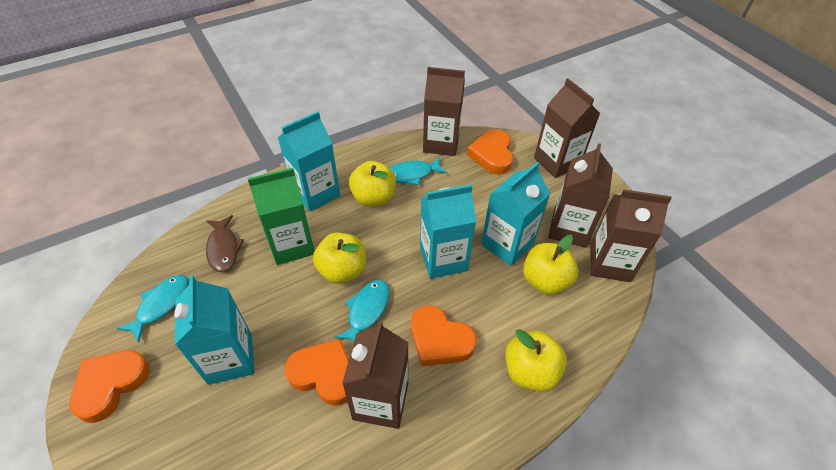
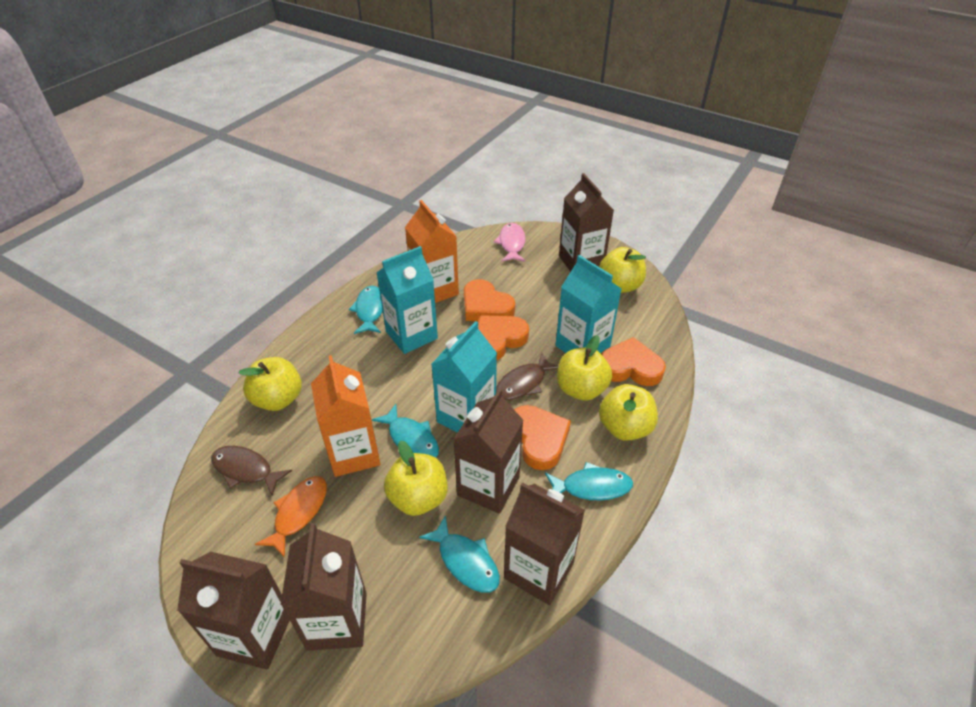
brown fish: 1 -> 2
green carton: 1 -> 0
orange carton: 0 -> 2
orange fish: 0 -> 1
pink fish: 0 -> 1
turquoise carton: 4 -> 3
turquoise fish: 3 -> 4
yellow apple: 4 -> 5

